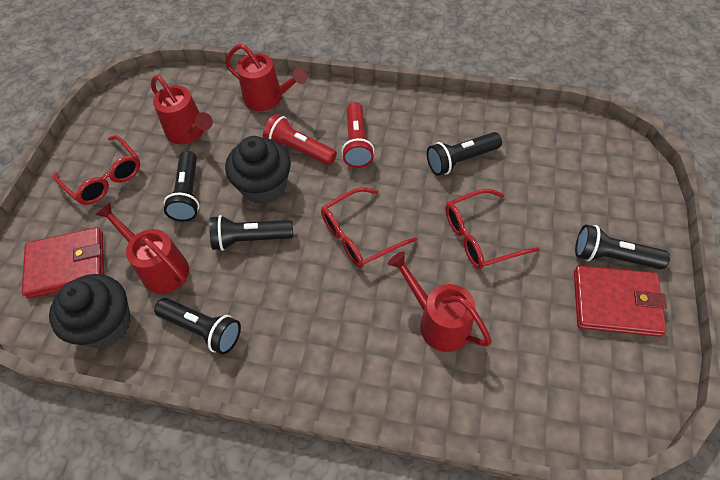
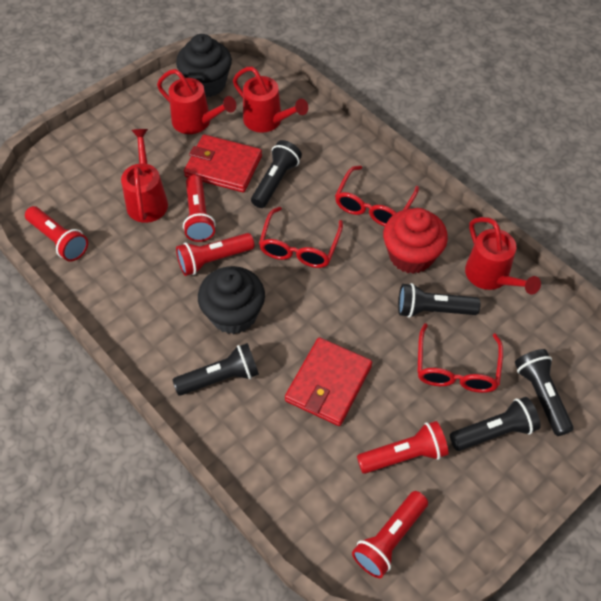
red cupcake: 0 -> 1
red flashlight: 2 -> 5

